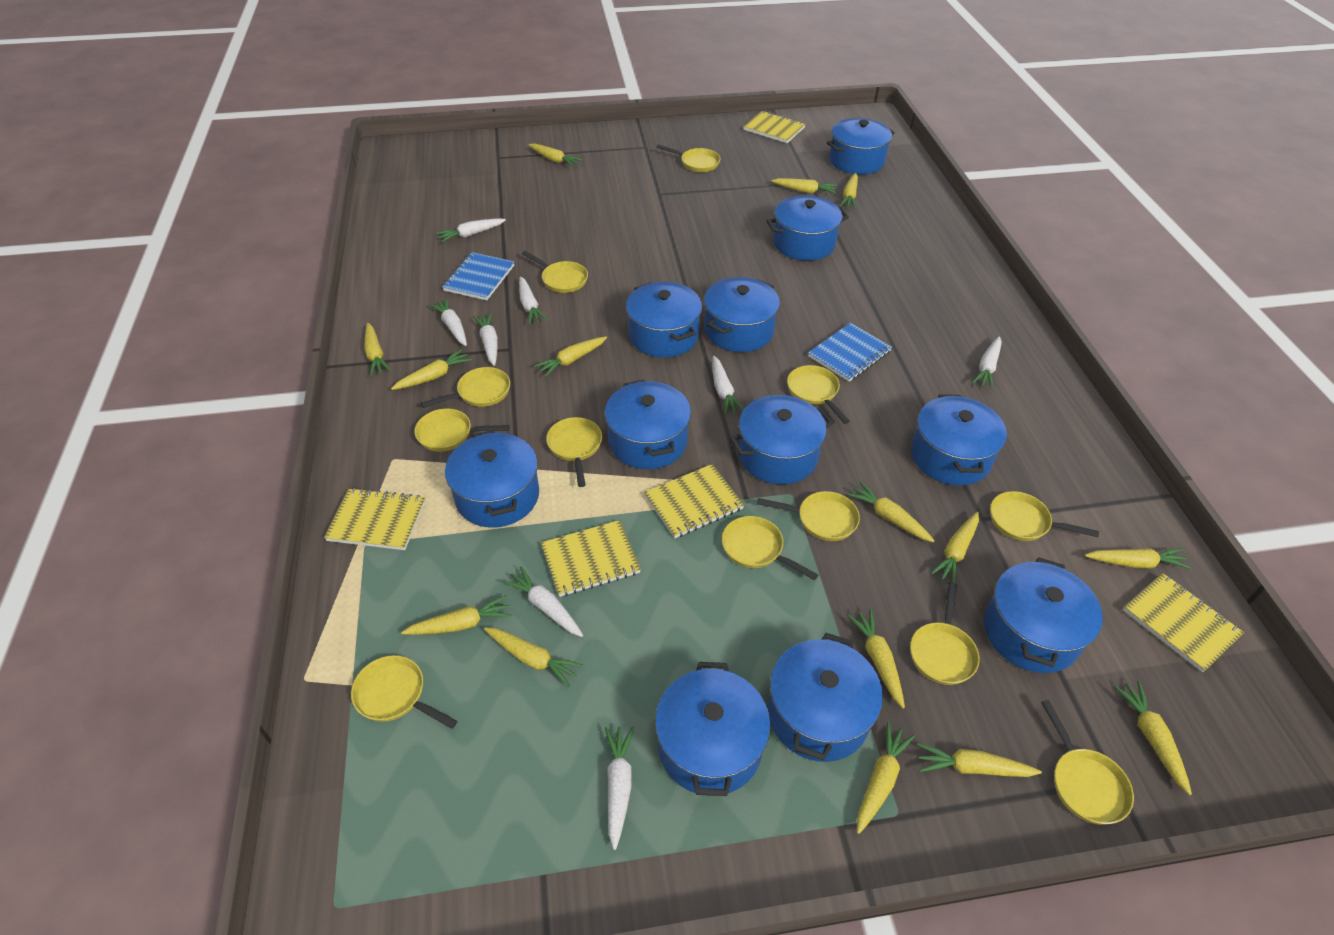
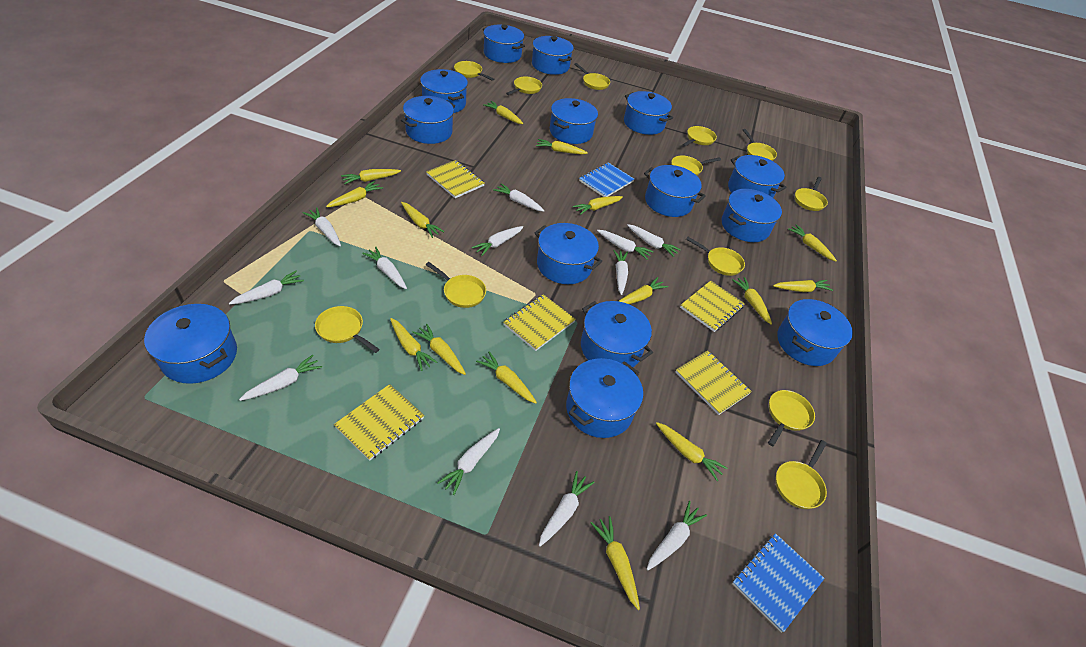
blue pot: 11 -> 14
white carrot: 8 -> 12

